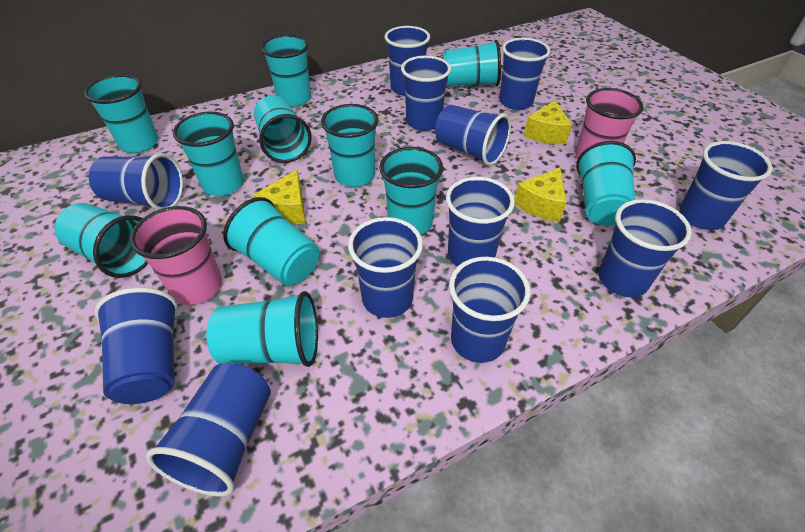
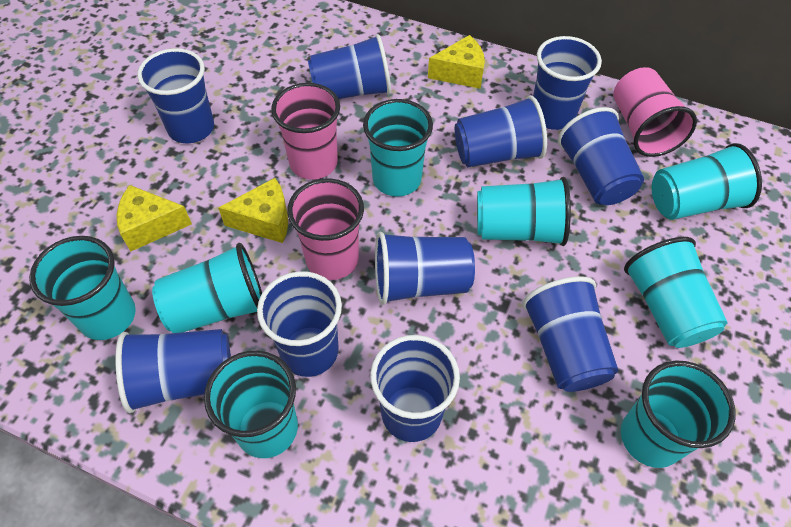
blue cup: 12 -> 10
pink cup: 2 -> 3
turquoise cup: 11 -> 8

